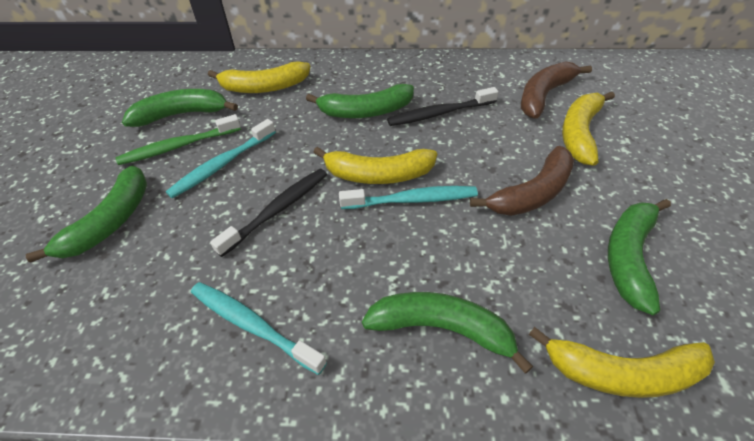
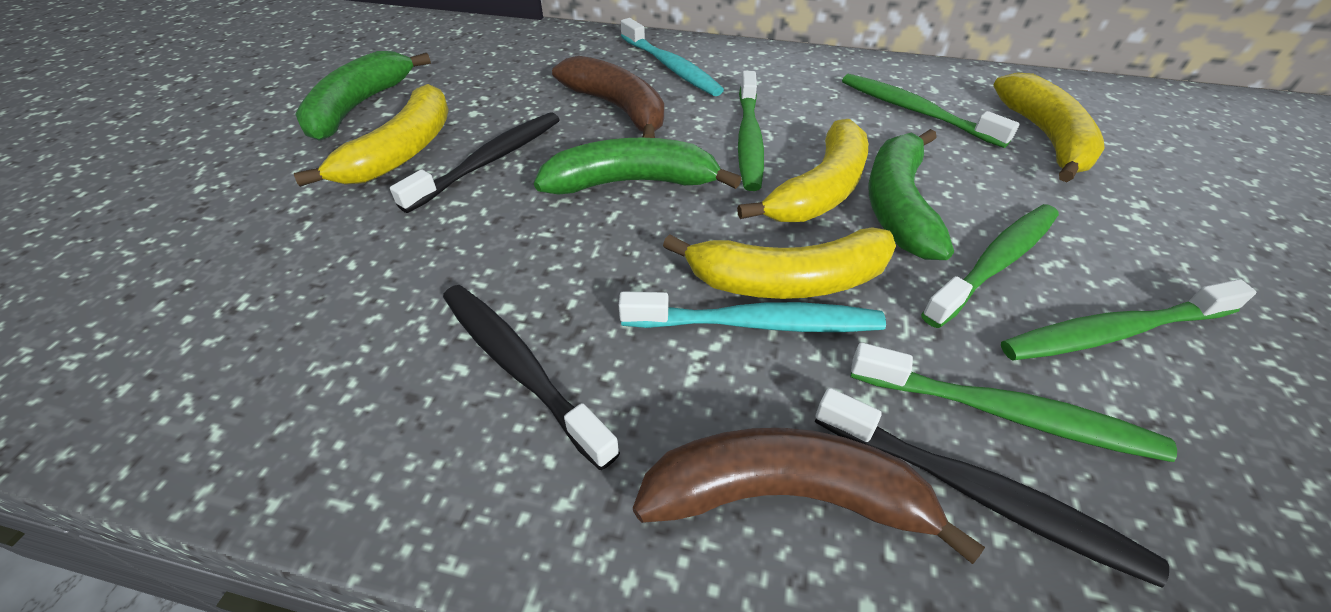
black toothbrush: 2 -> 3
green banana: 5 -> 3
green toothbrush: 1 -> 5
turquoise toothbrush: 3 -> 2

